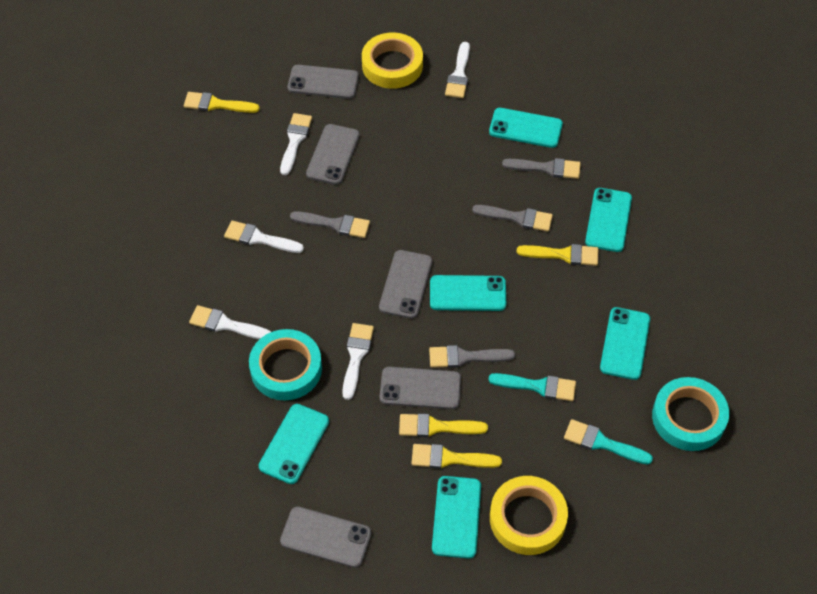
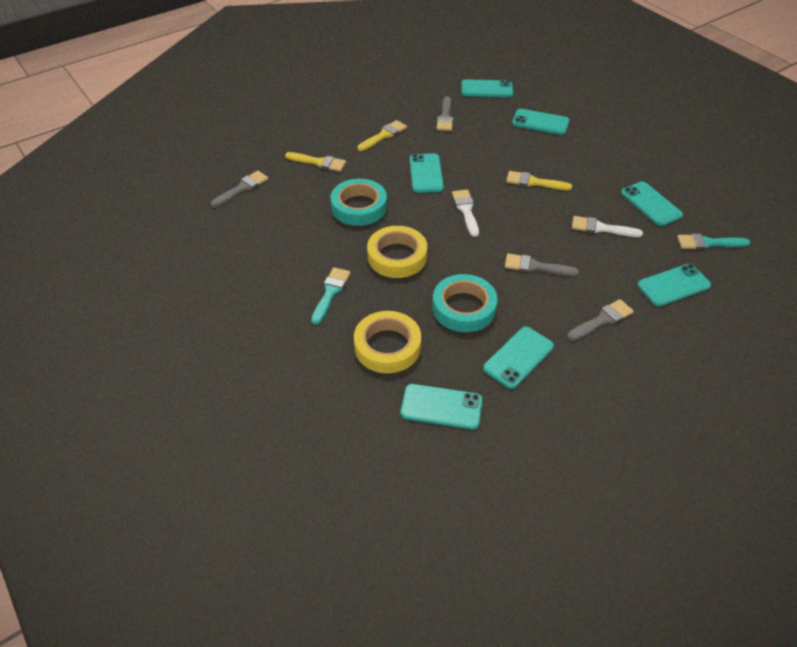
grey phone: 5 -> 0
turquoise phone: 6 -> 7
white brush: 5 -> 2
yellow brush: 4 -> 3

